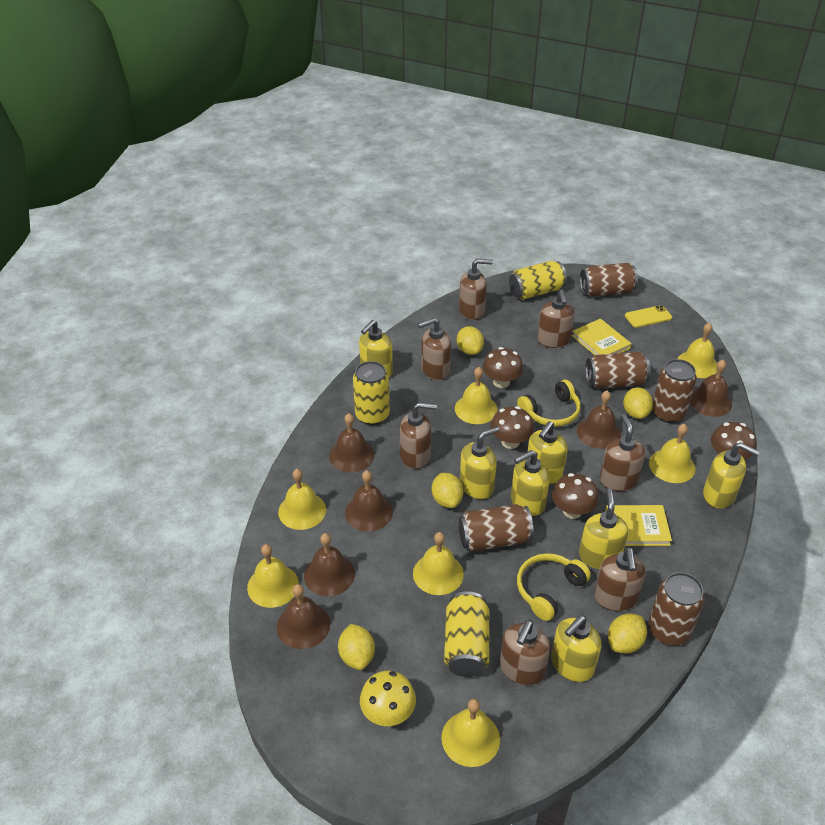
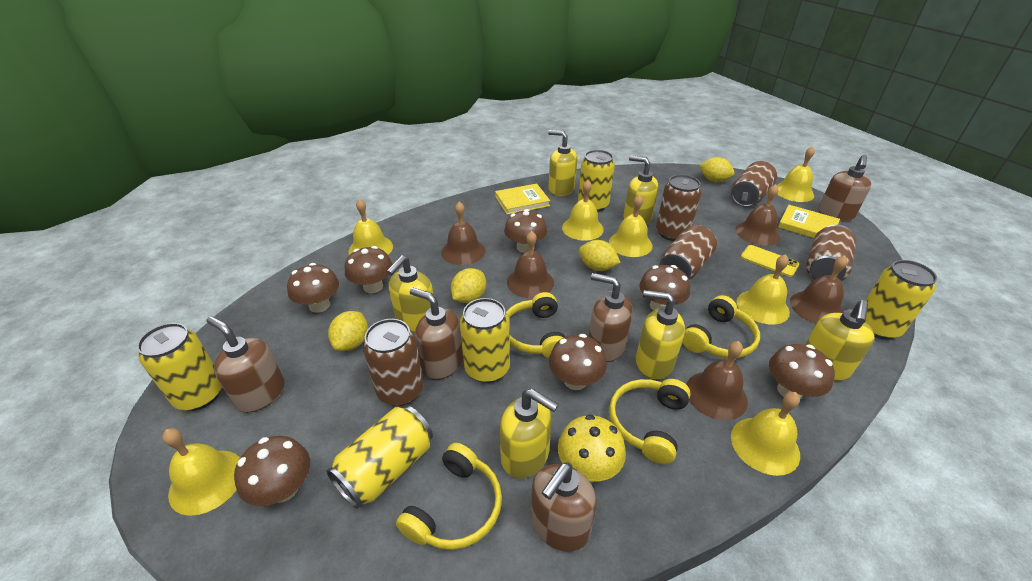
brown bell: 6 -> 5
brown mushroom: 4 -> 7
brown soap dispenser: 7 -> 5
yellow can: 3 -> 5
yellow headphones: 2 -> 4
yellow lemon: 5 -> 4
yellow soap dispenser: 7 -> 6

